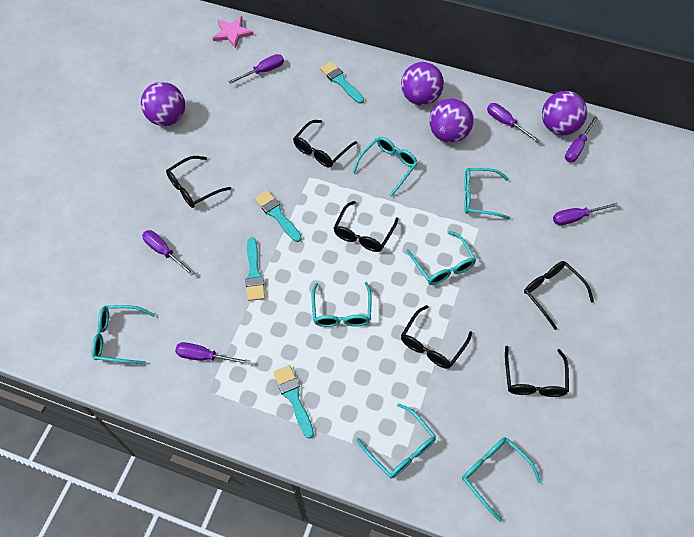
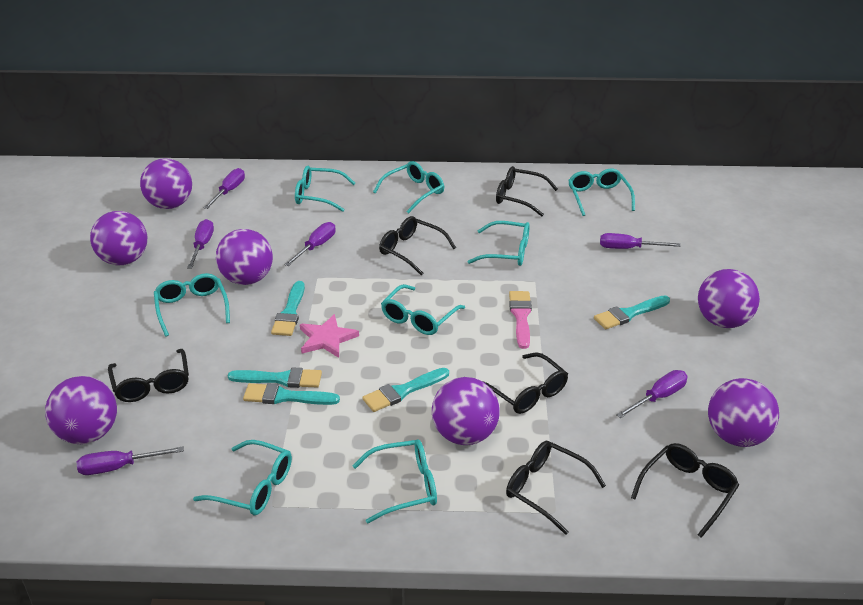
pink brush: 0 -> 1
purple ball: 4 -> 7
turquoise brush: 4 -> 5
turquoise glasses: 7 -> 8

